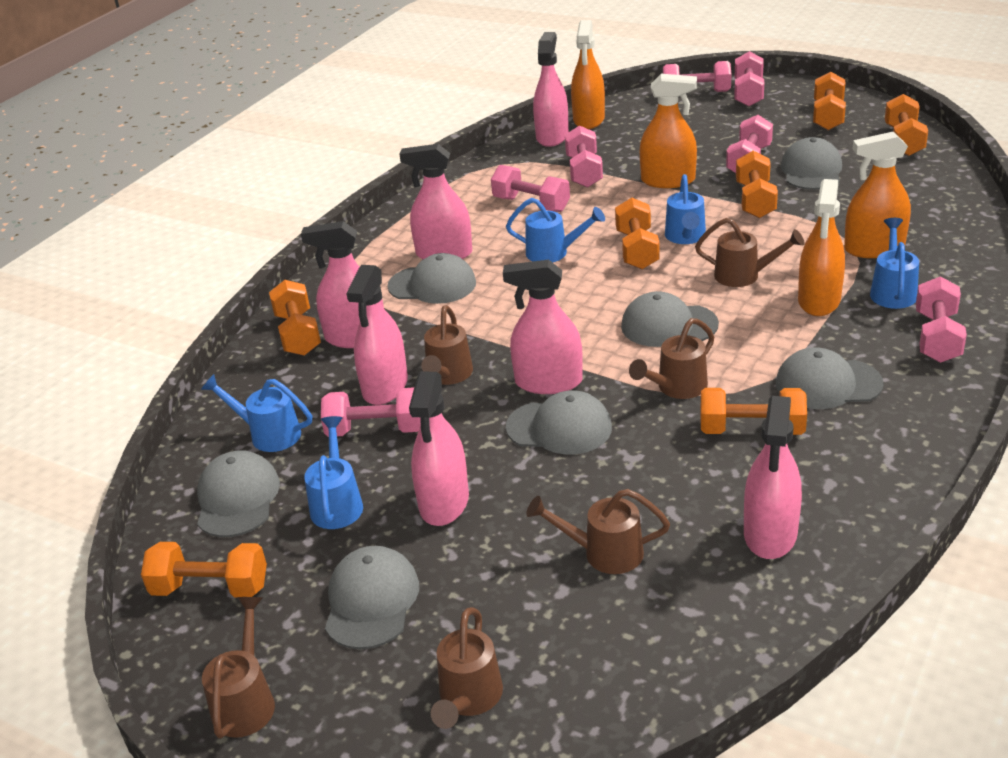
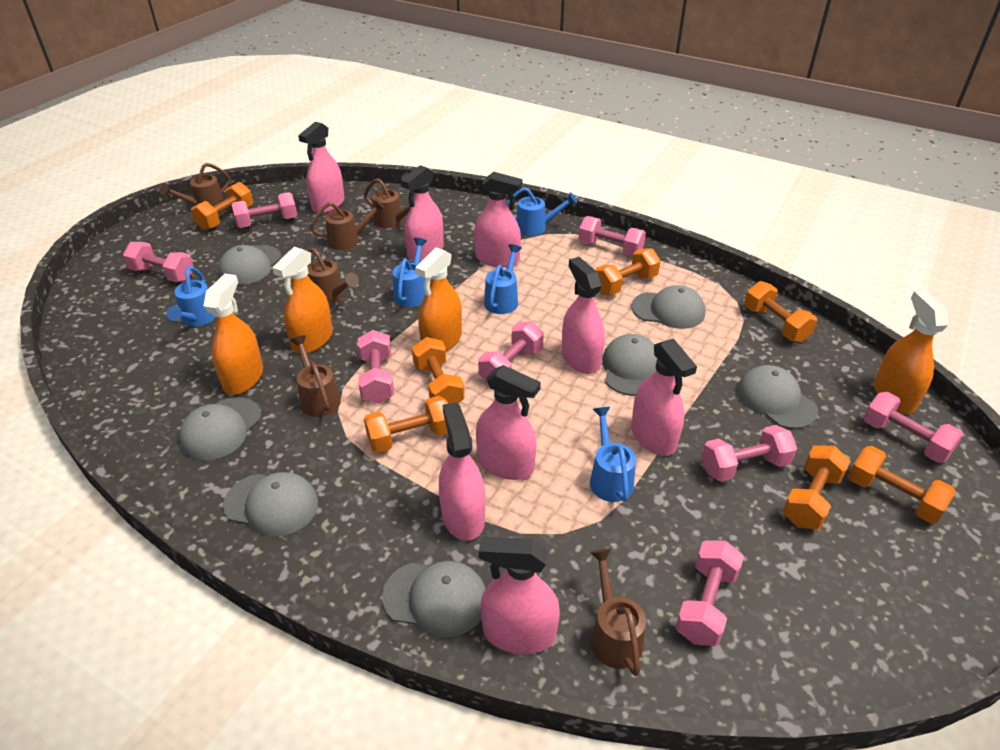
pink dumbbell: 7 -> 8
pink spray bottle: 7 -> 8

